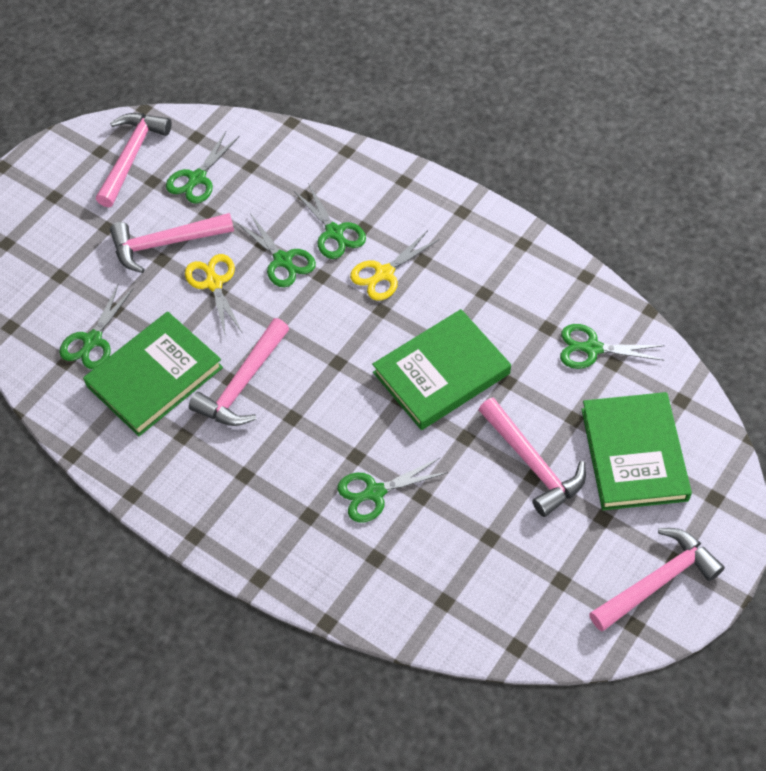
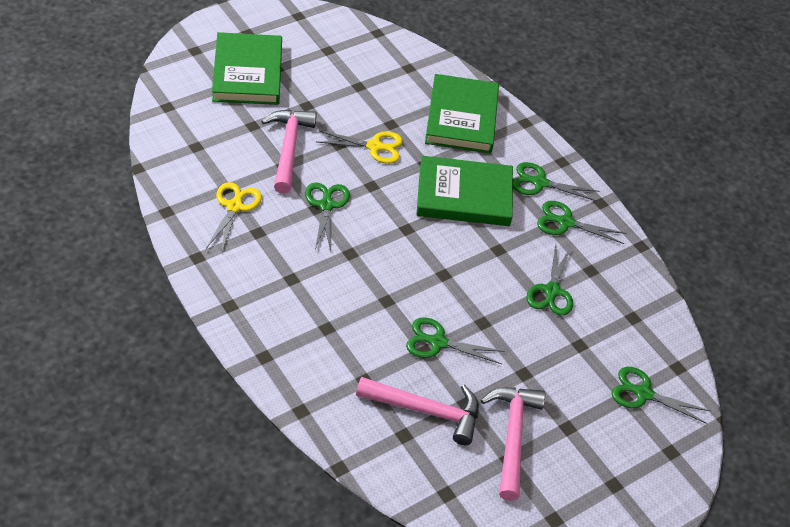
pink hammer: 5 -> 3

